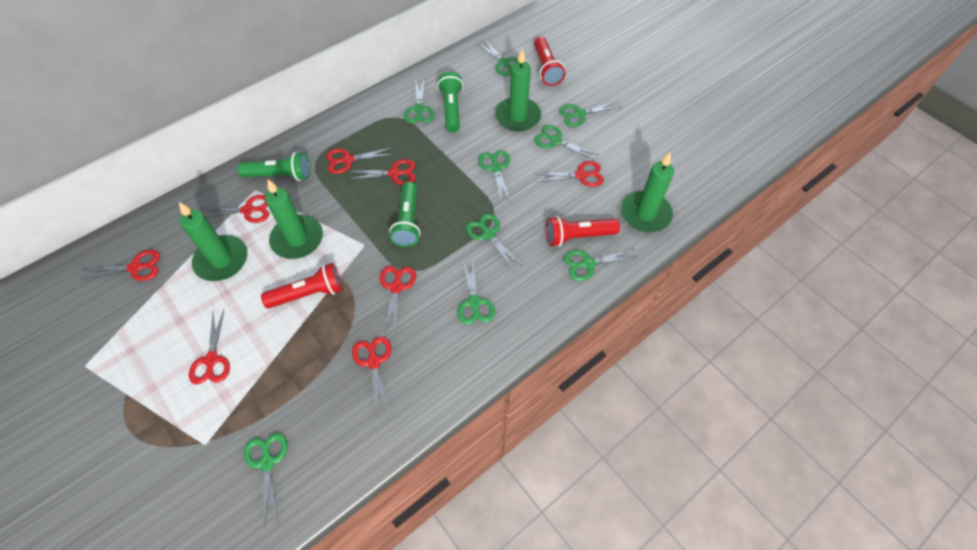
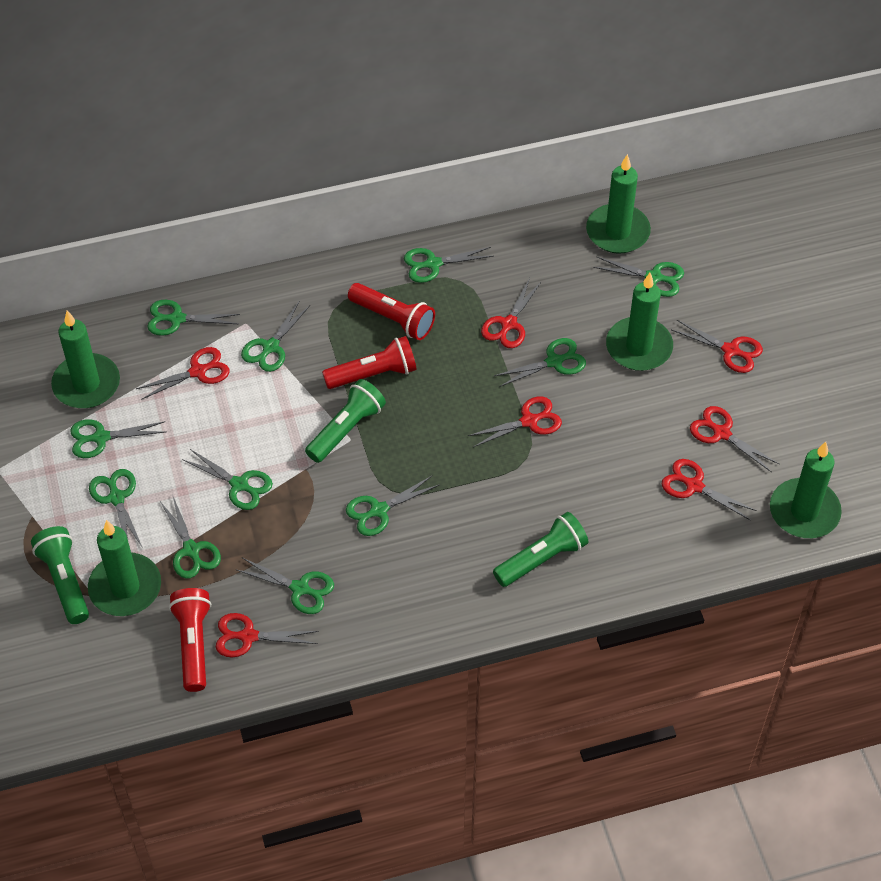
green candle: 4 -> 5
green scissors: 9 -> 11
red scissors: 8 -> 7

